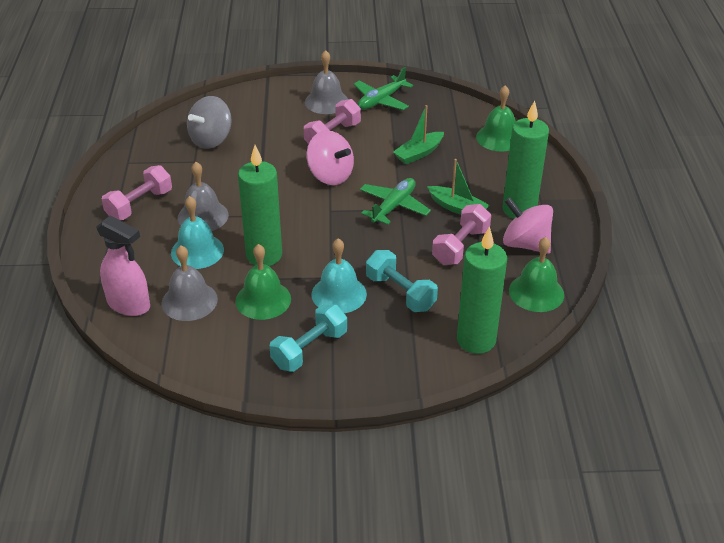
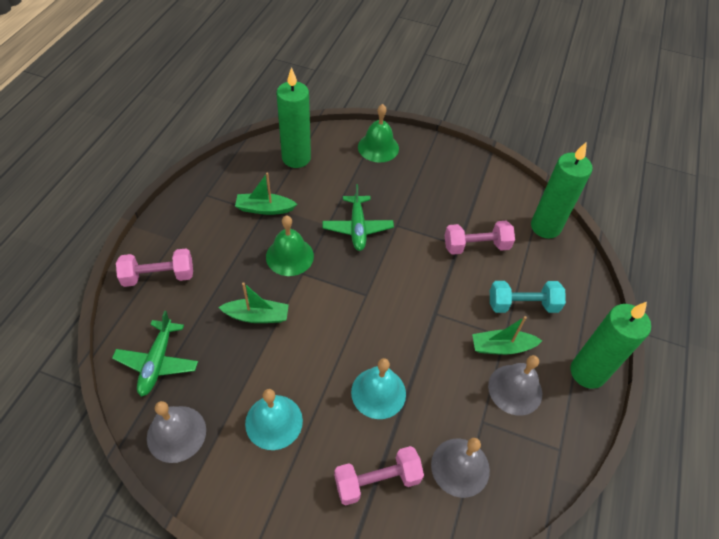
green bell: 3 -> 2
green boat: 2 -> 3
grey spinning top: 1 -> 0
pink spinning top: 2 -> 0
pink spray bottle: 1 -> 0
turquoise dumbbell: 2 -> 1

